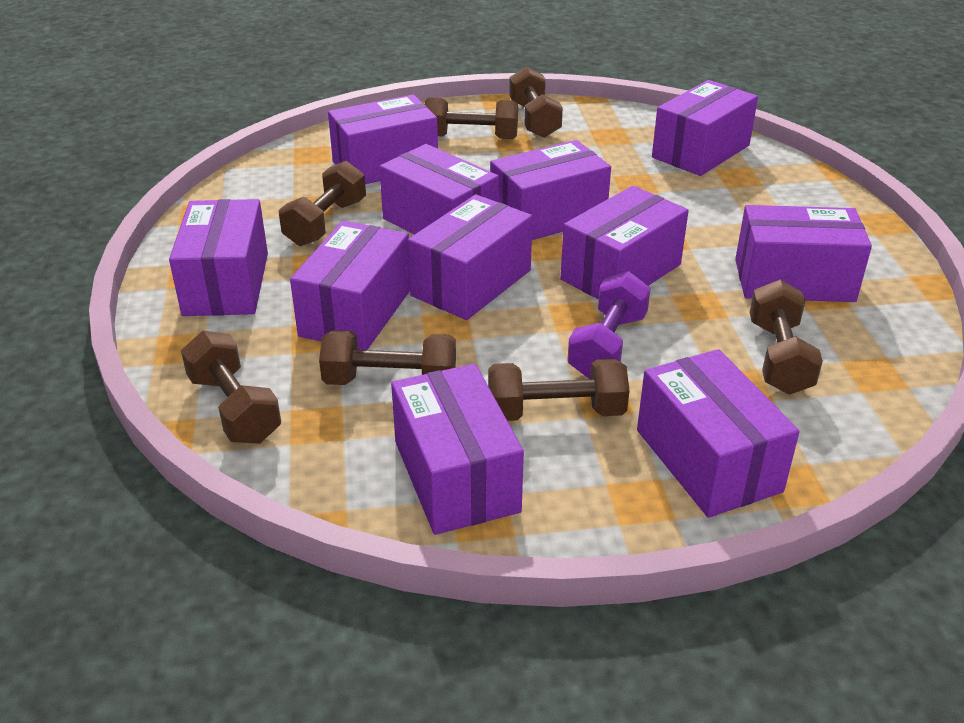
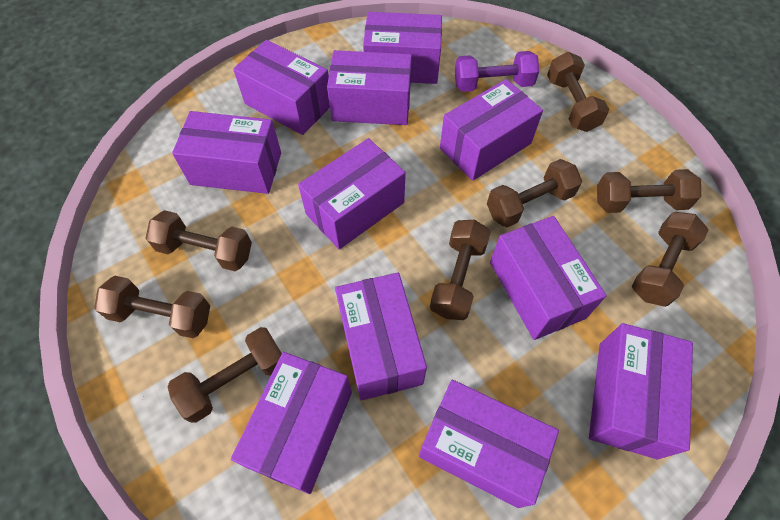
brown dumbbell: 7 -> 8

